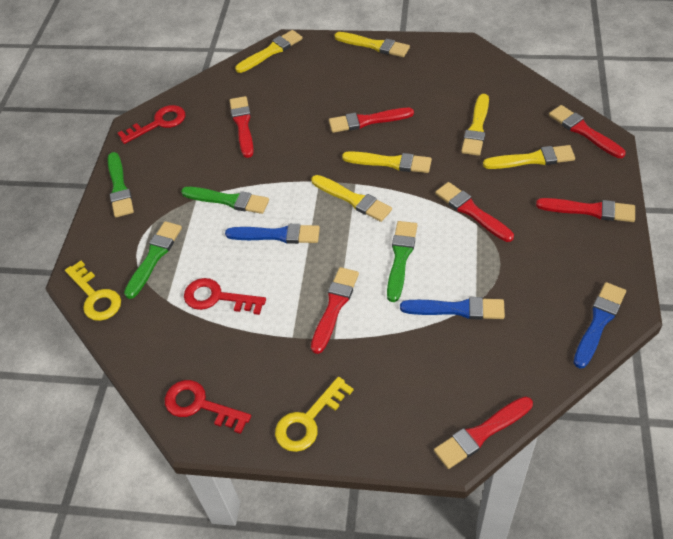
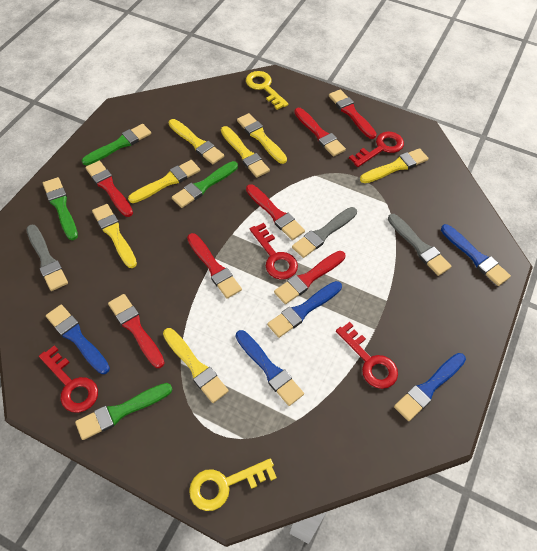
blue brush: 3 -> 5
grey brush: 0 -> 3
red key: 3 -> 4
yellow brush: 6 -> 7

